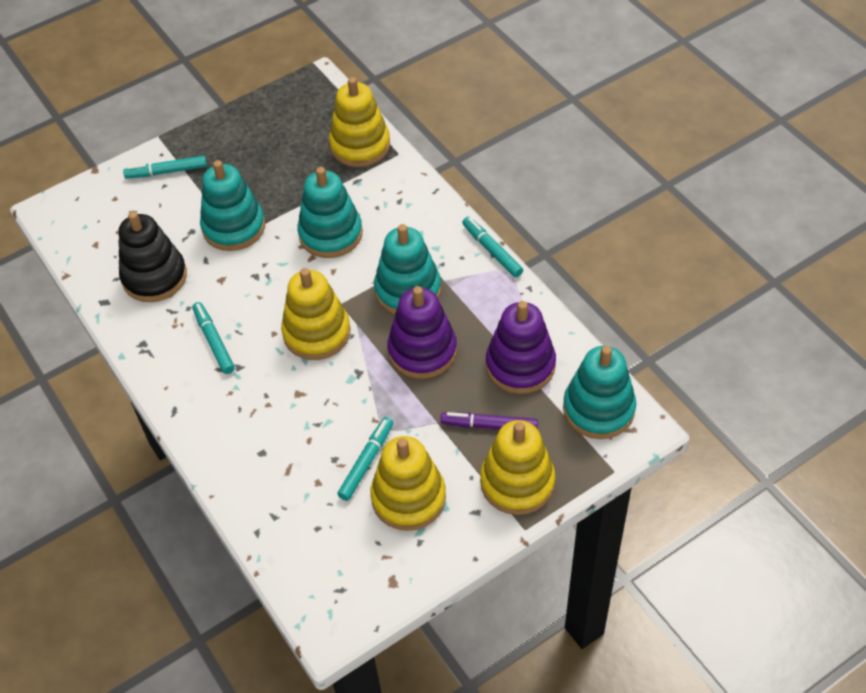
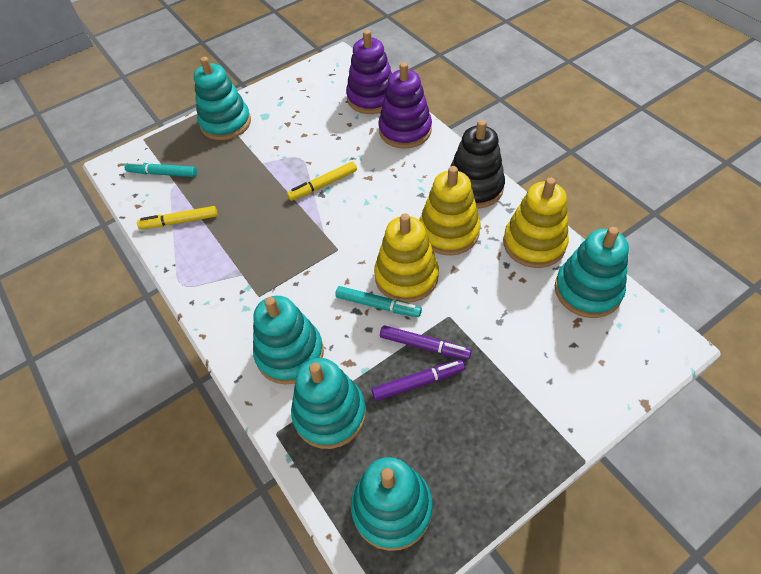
purple marker: 1 -> 2
turquoise marker: 4 -> 2
turquoise stacking toy: 4 -> 5
yellow marker: 0 -> 2
yellow stacking toy: 4 -> 3

